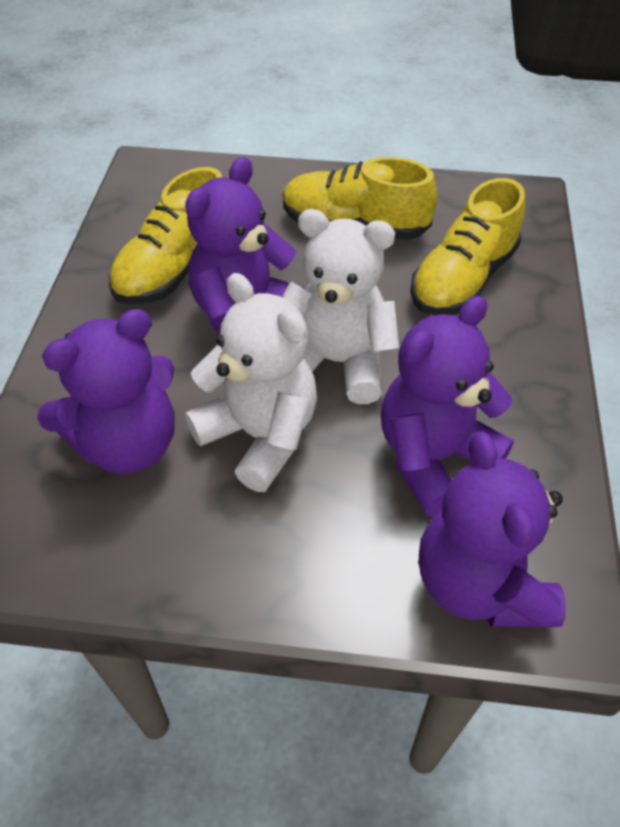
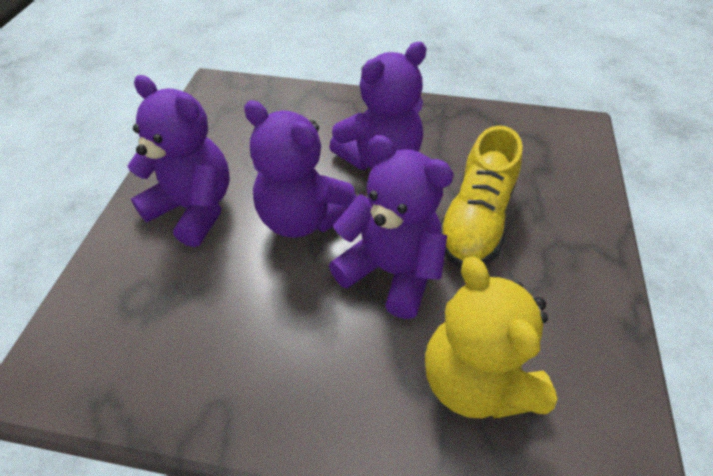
white teddy bear: 2 -> 0
yellow shoe: 3 -> 1
yellow teddy bear: 0 -> 1

